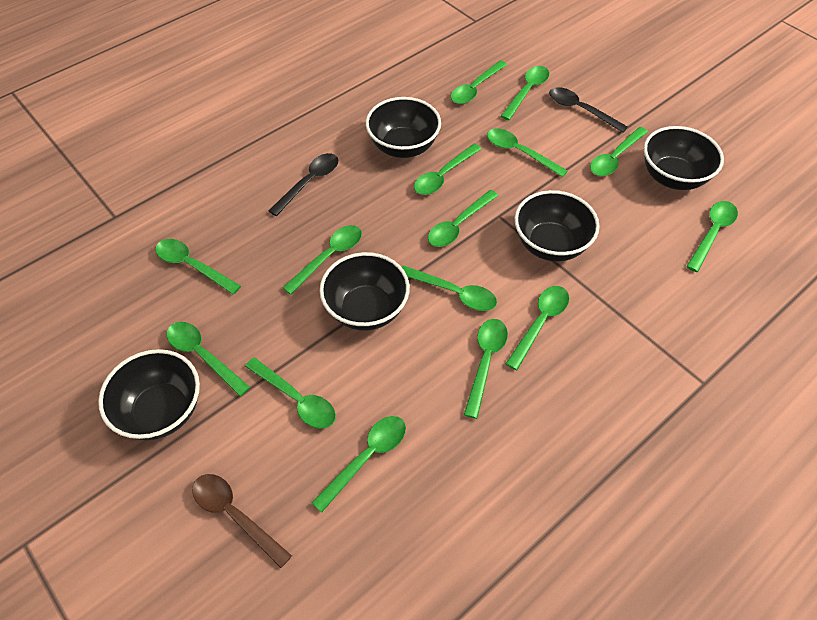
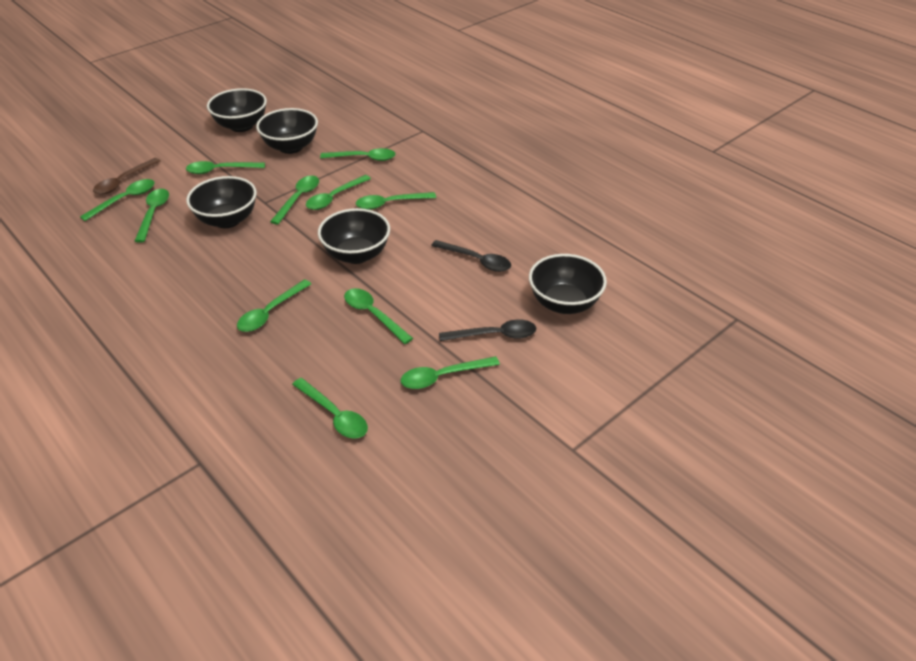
green spoon: 15 -> 11

